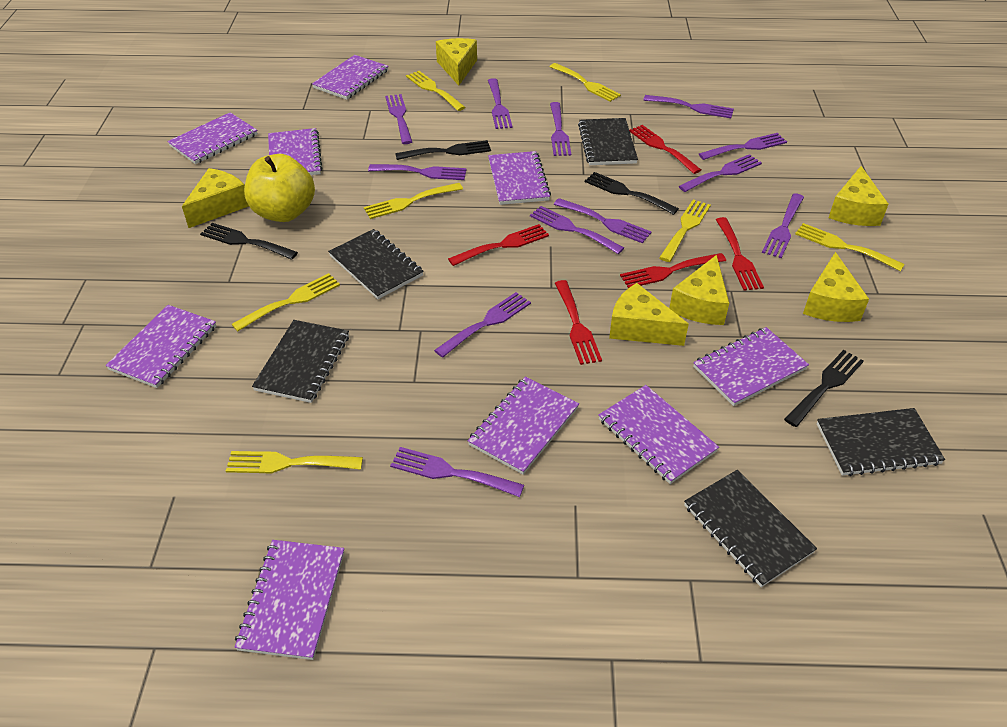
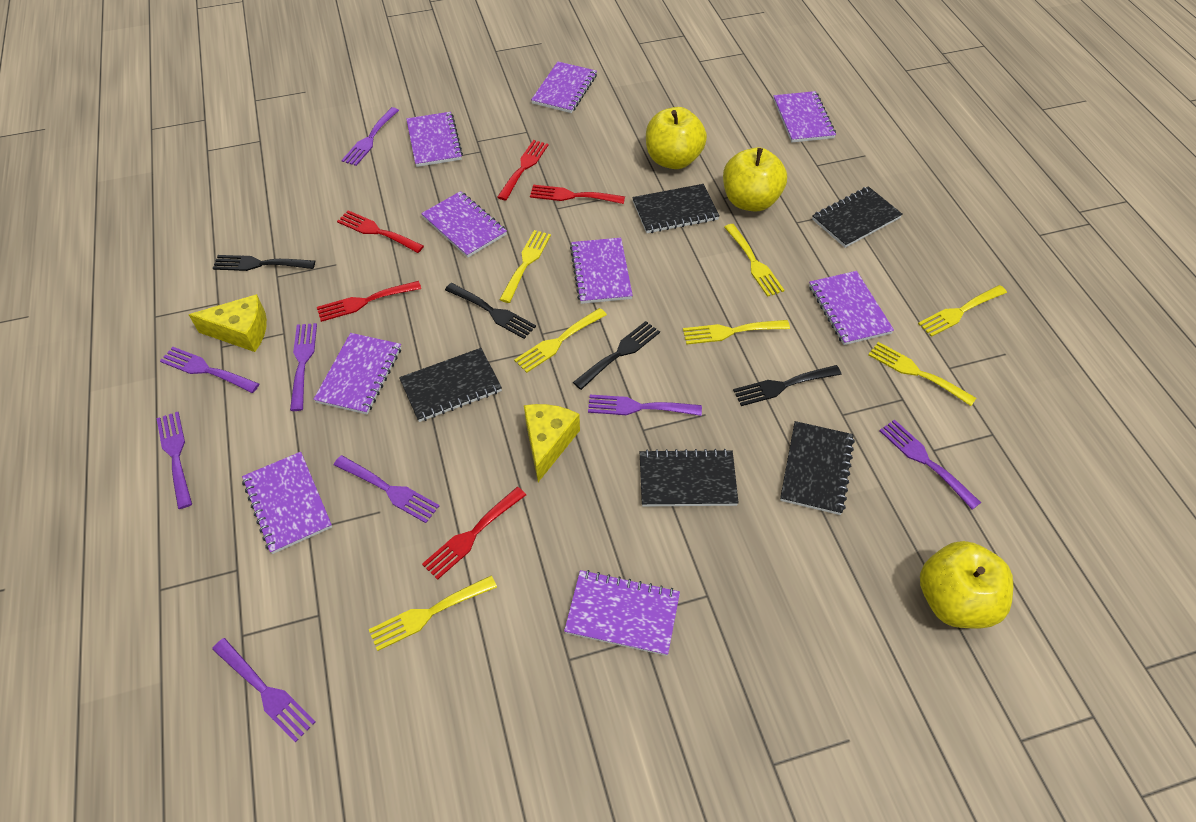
purple fork: 12 -> 8
yellow apple: 1 -> 3
yellow cheese: 6 -> 2

